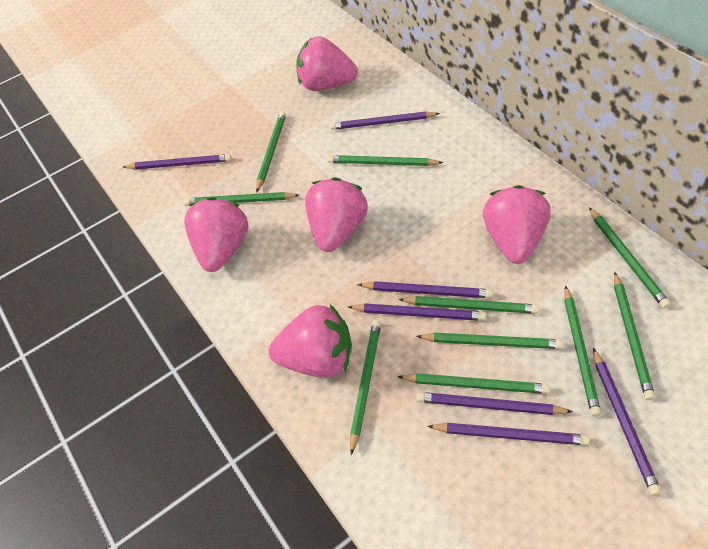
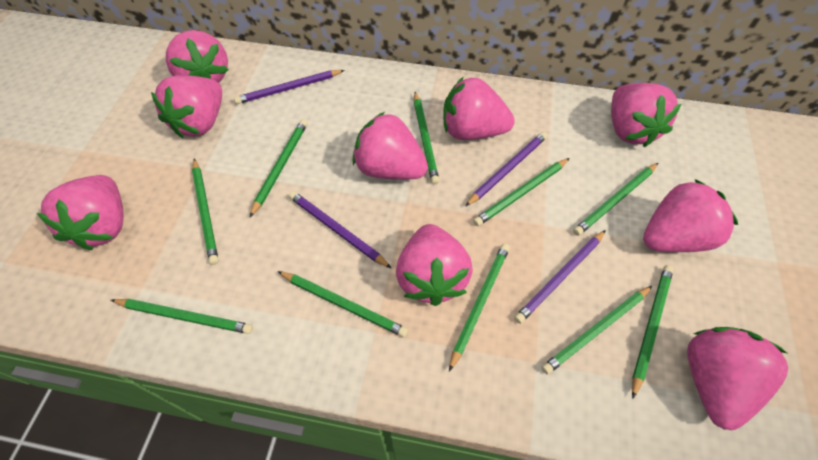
pink strawberry: 5 -> 9
purple pencil: 7 -> 4

